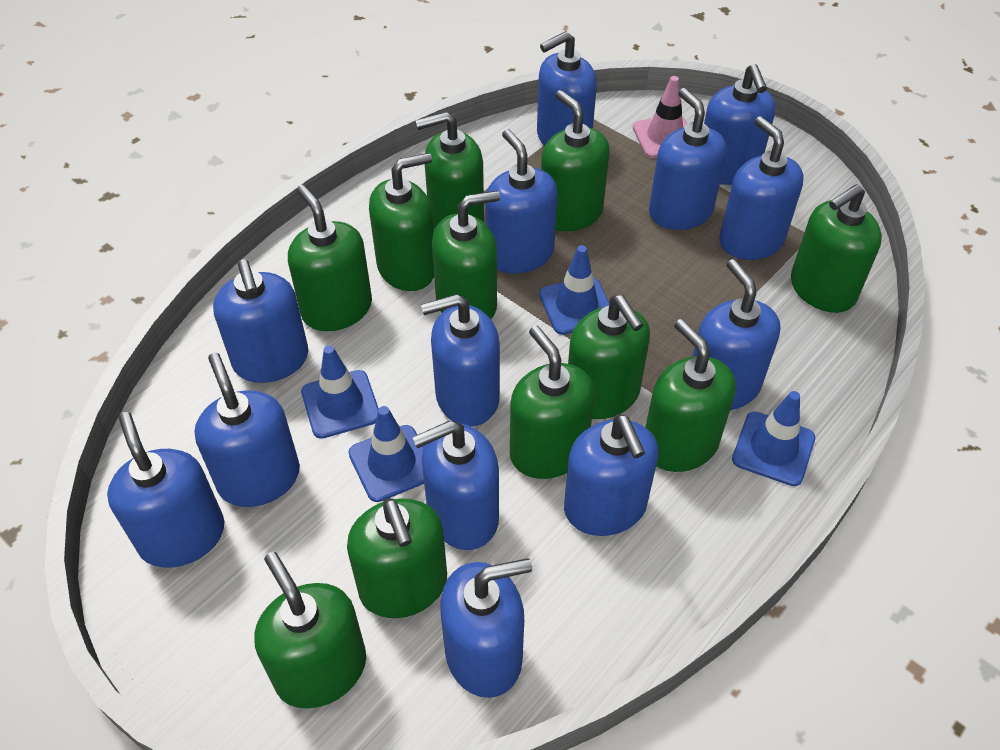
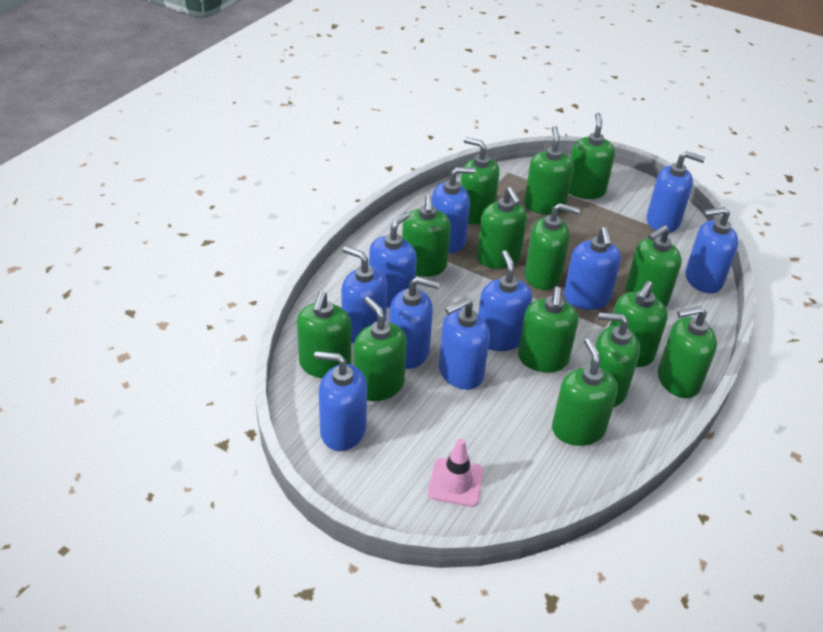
blue soap dispenser: 13 -> 10
blue traffic cone: 4 -> 0
green soap dispenser: 11 -> 14

